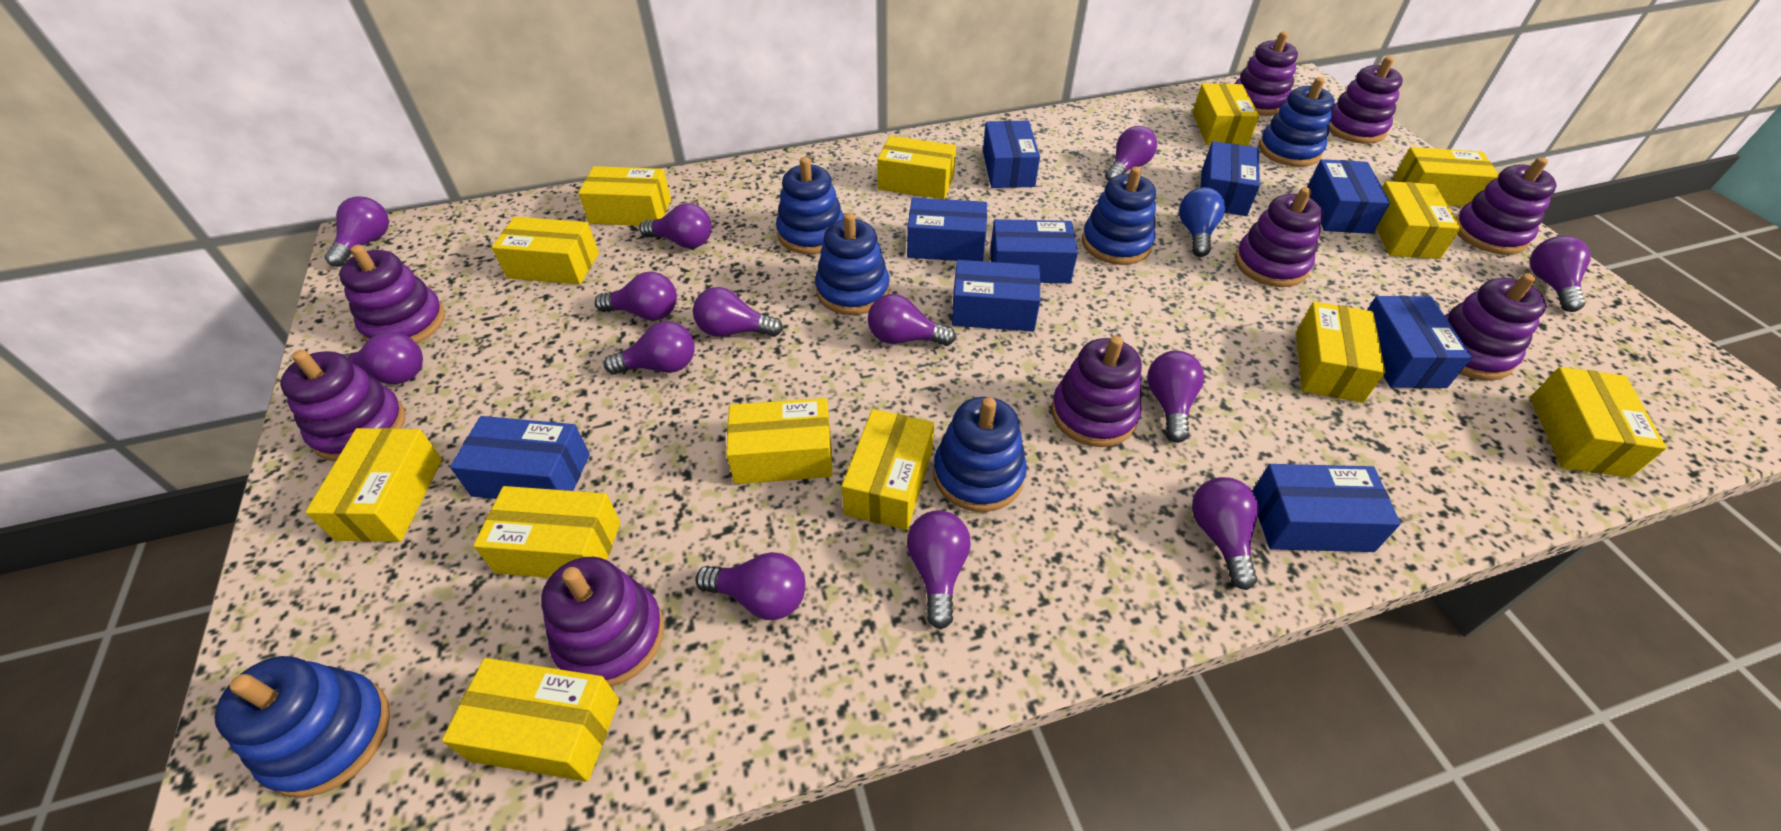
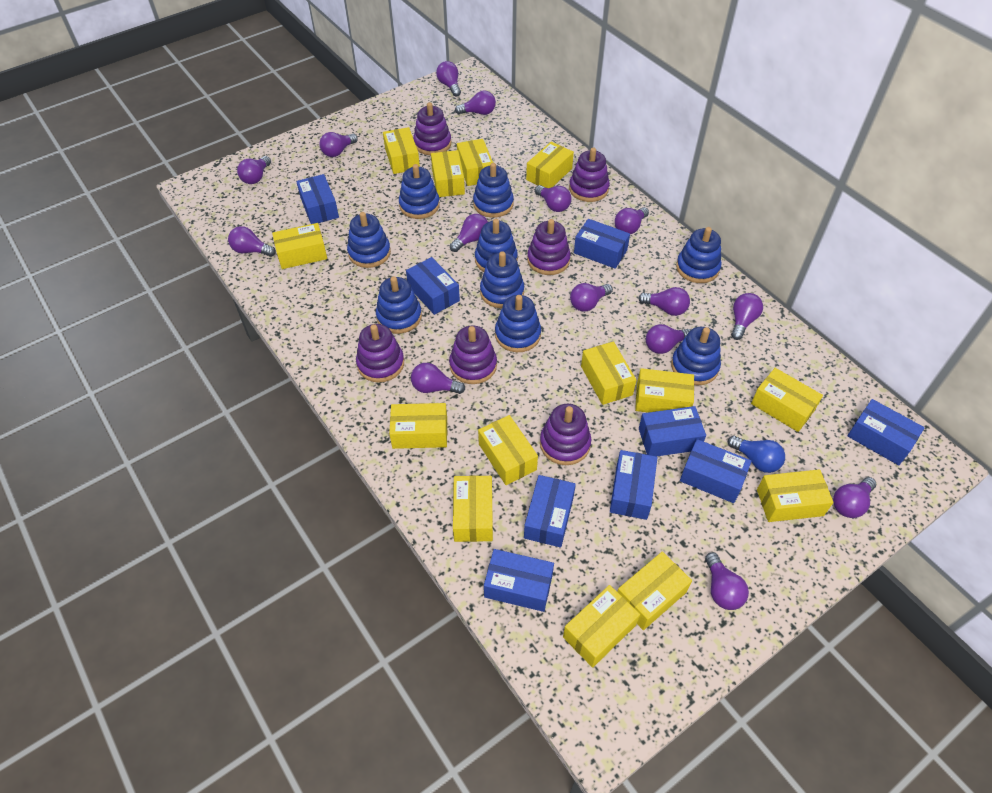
blue stacking toy: 6 -> 9
purple light bulb: 13 -> 15
purple stacking toy: 9 -> 6
yellow box: 13 -> 14

